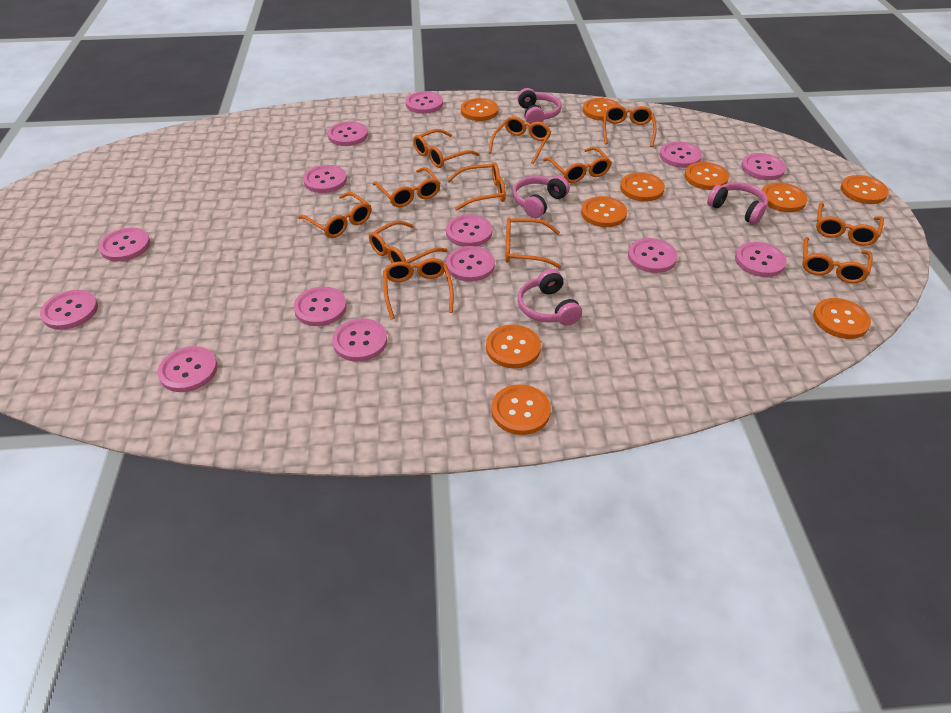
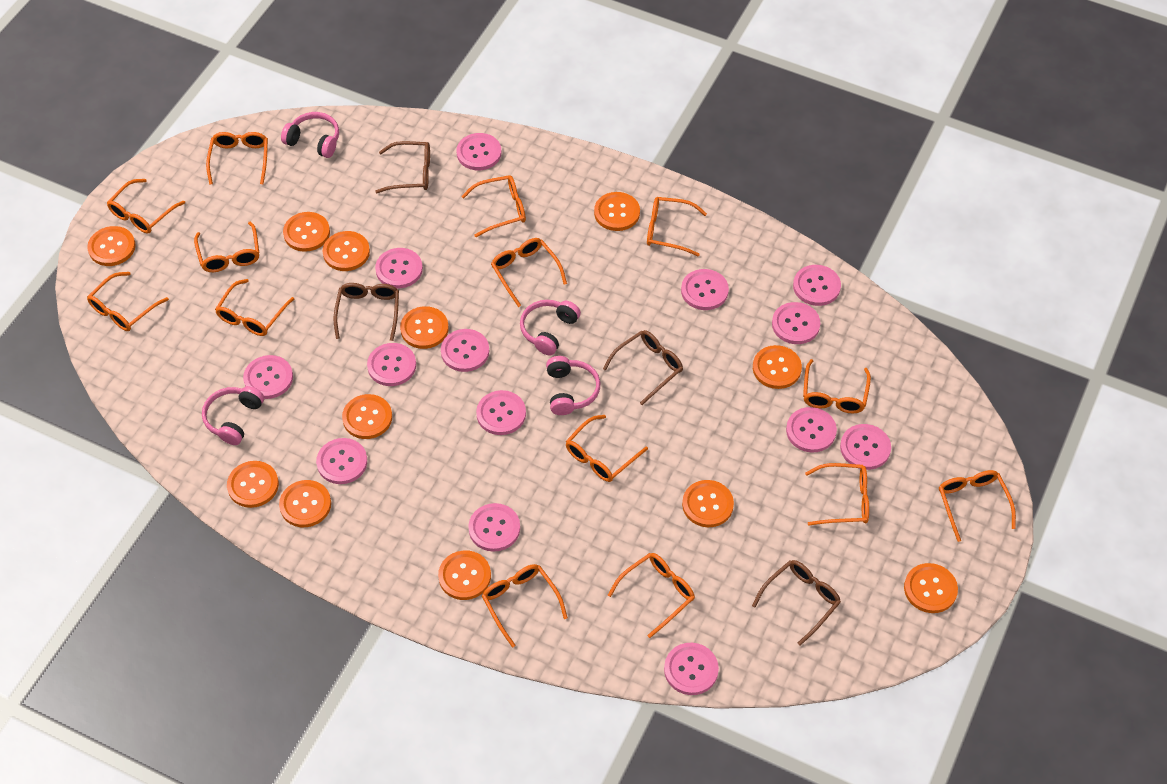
brown glasses: 0 -> 4
orange button: 10 -> 12
orange glasses: 12 -> 14

